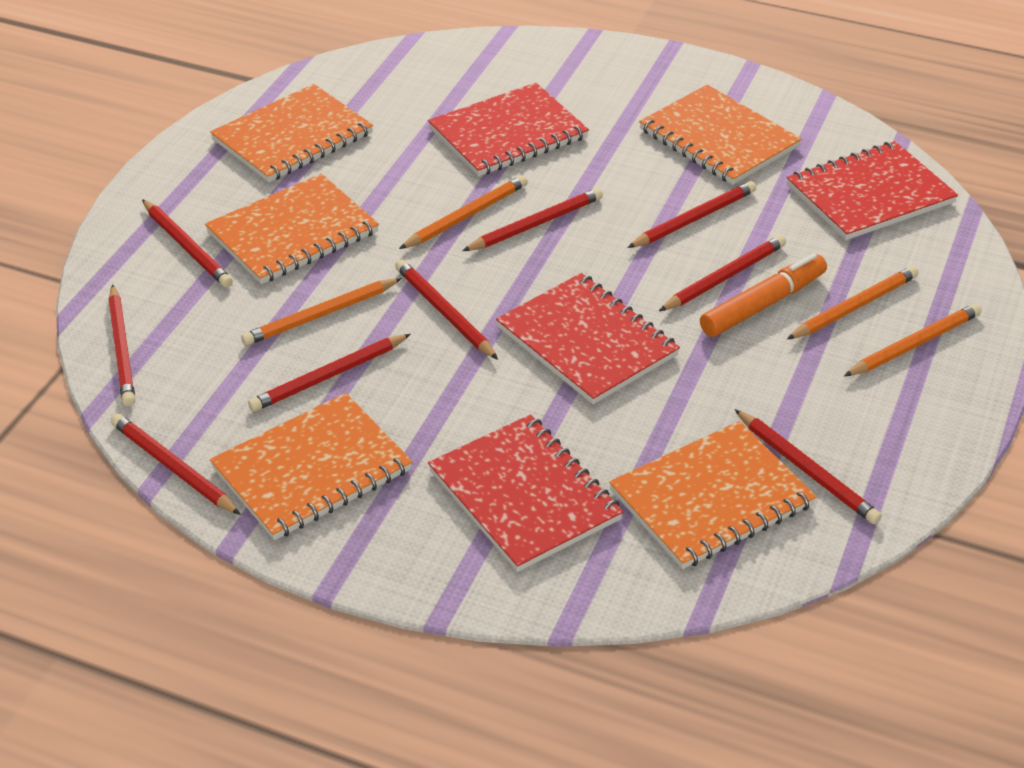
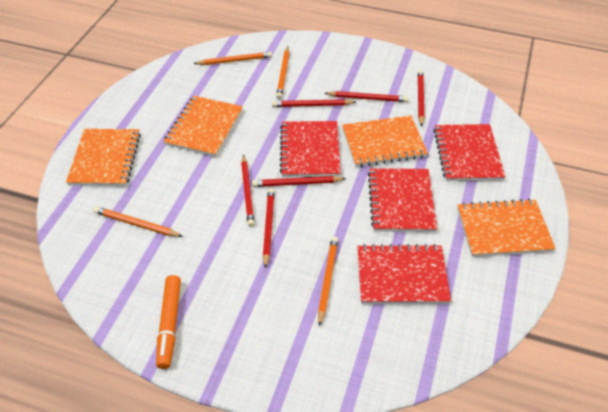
orange notebook: 5 -> 4
red pencil: 9 -> 6

